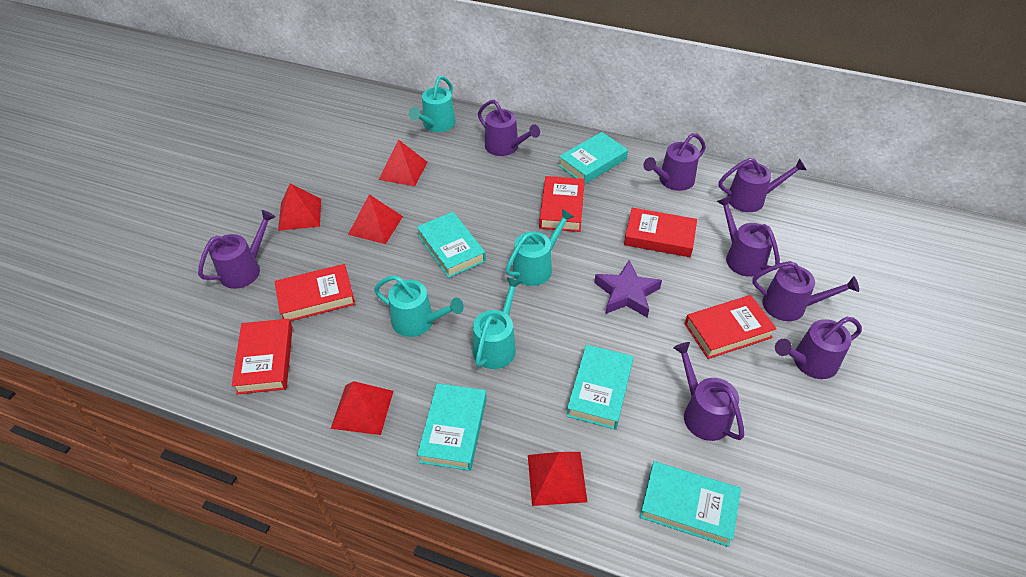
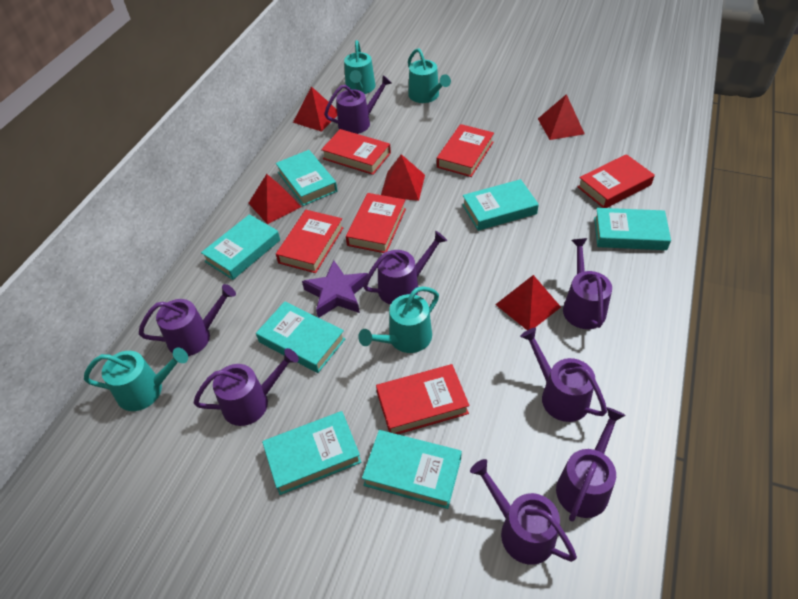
red book: 5 -> 6
turquoise book: 5 -> 7

